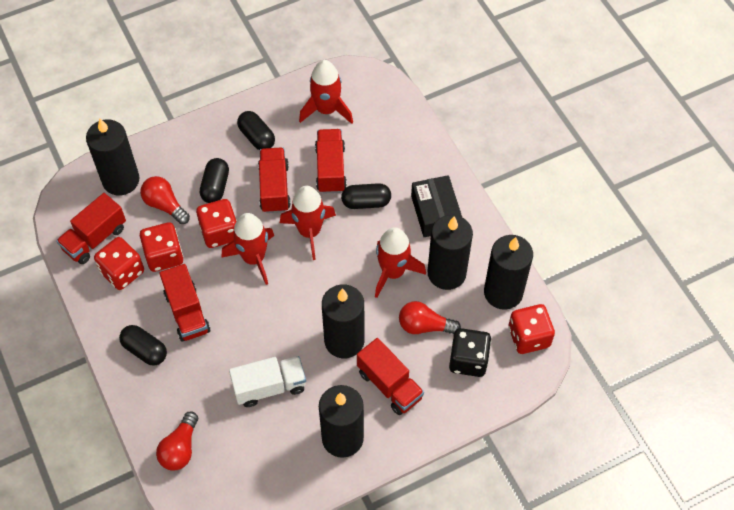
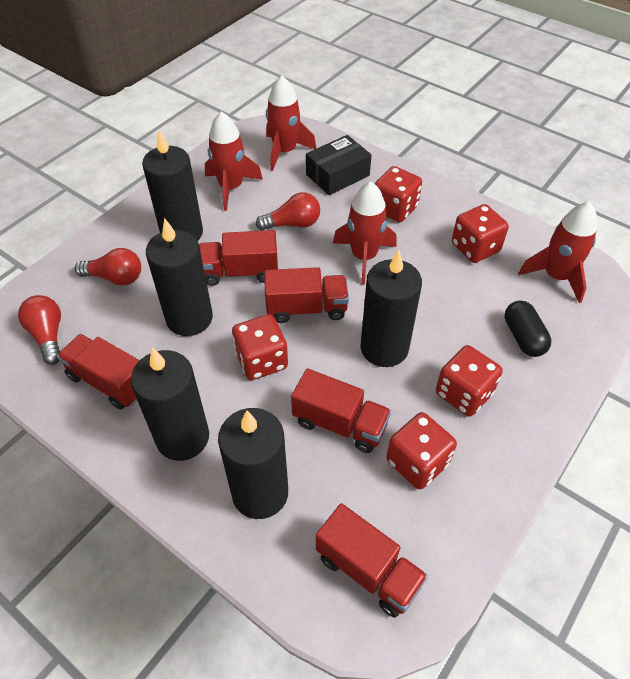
black capsule: 4 -> 1
black dice: 1 -> 0
red dice: 4 -> 5
white truck: 1 -> 0

